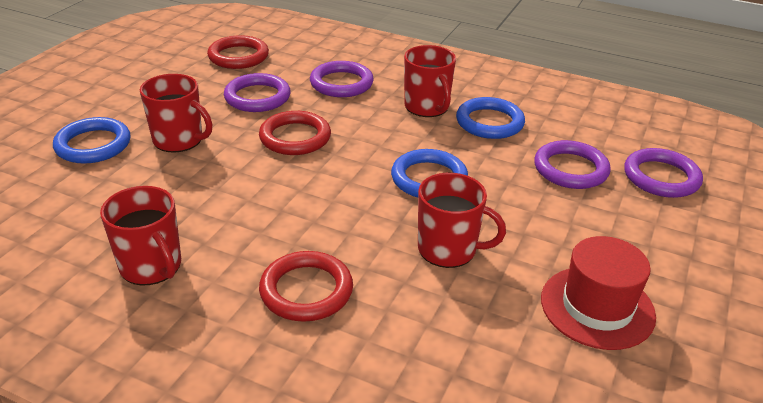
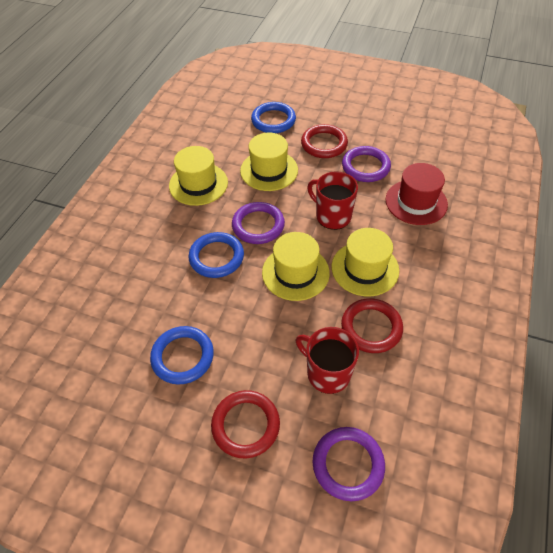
purple ring: 4 -> 3
red mug: 4 -> 2
yellow hat: 0 -> 4

